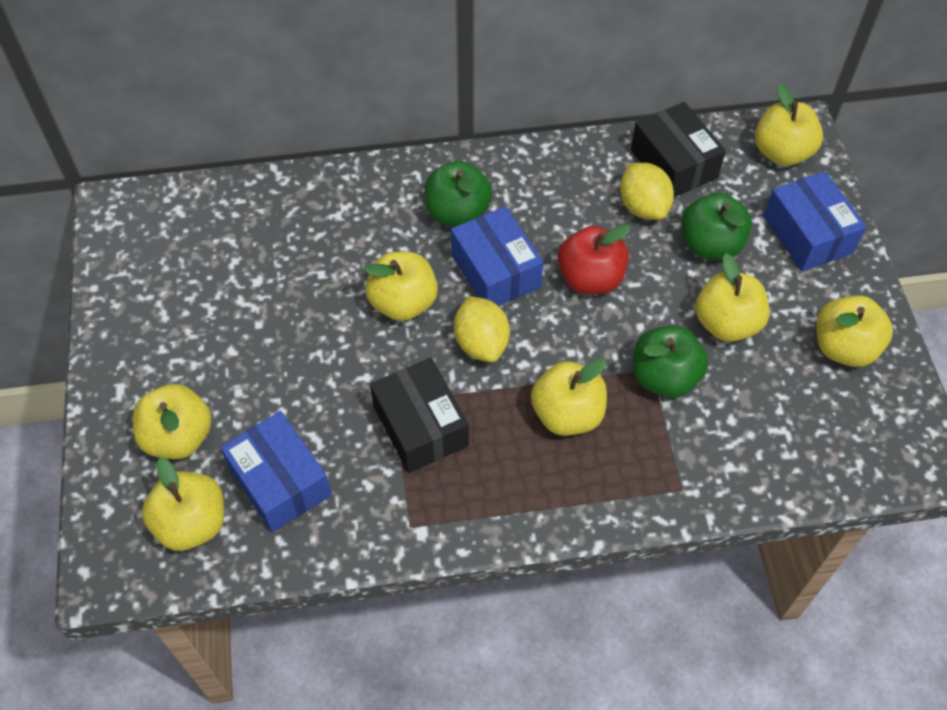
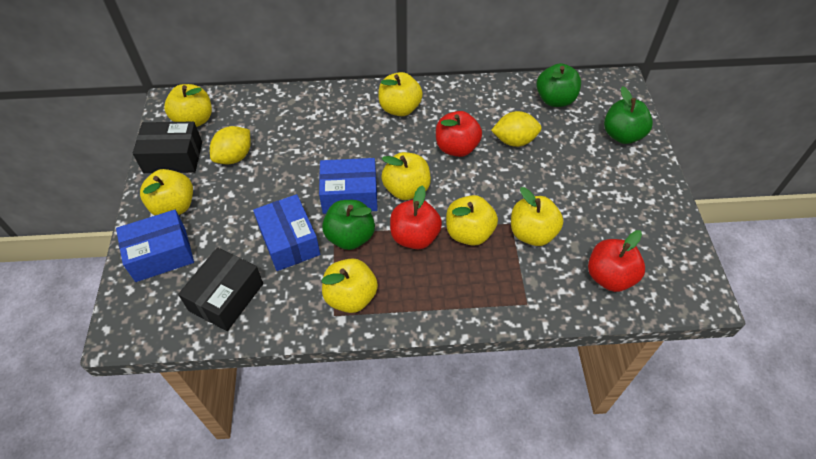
red apple: 1 -> 3

